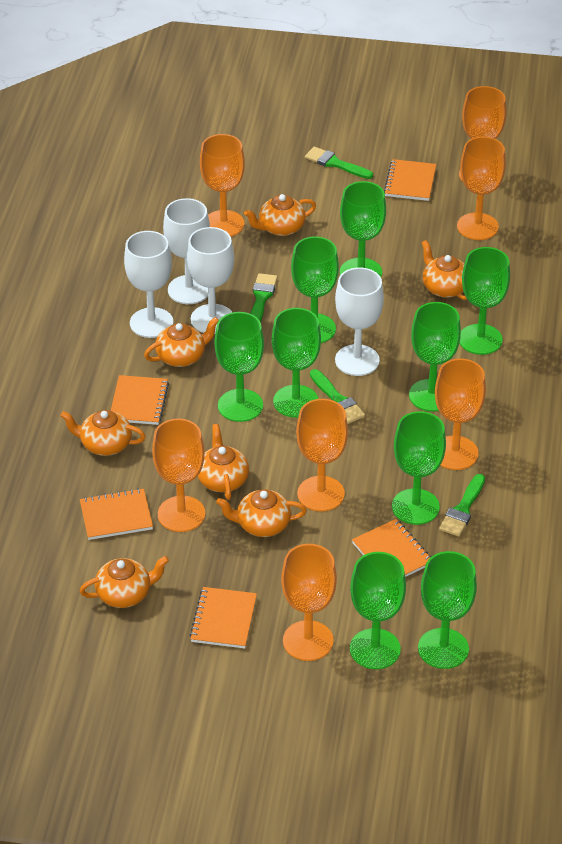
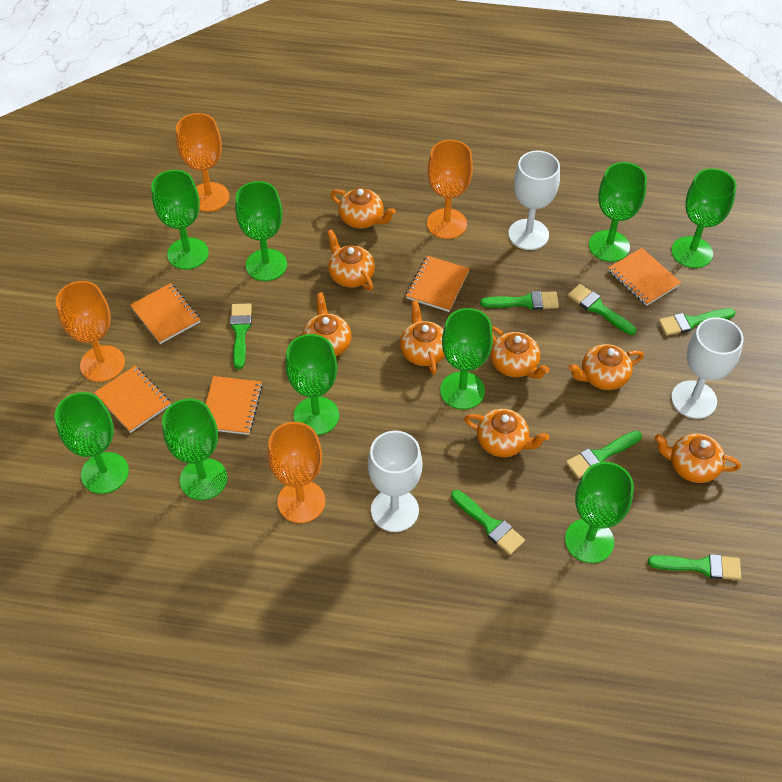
green brush: 4 -> 7
orange goblet: 7 -> 4
orange teapot: 7 -> 8
white goblet: 4 -> 3

